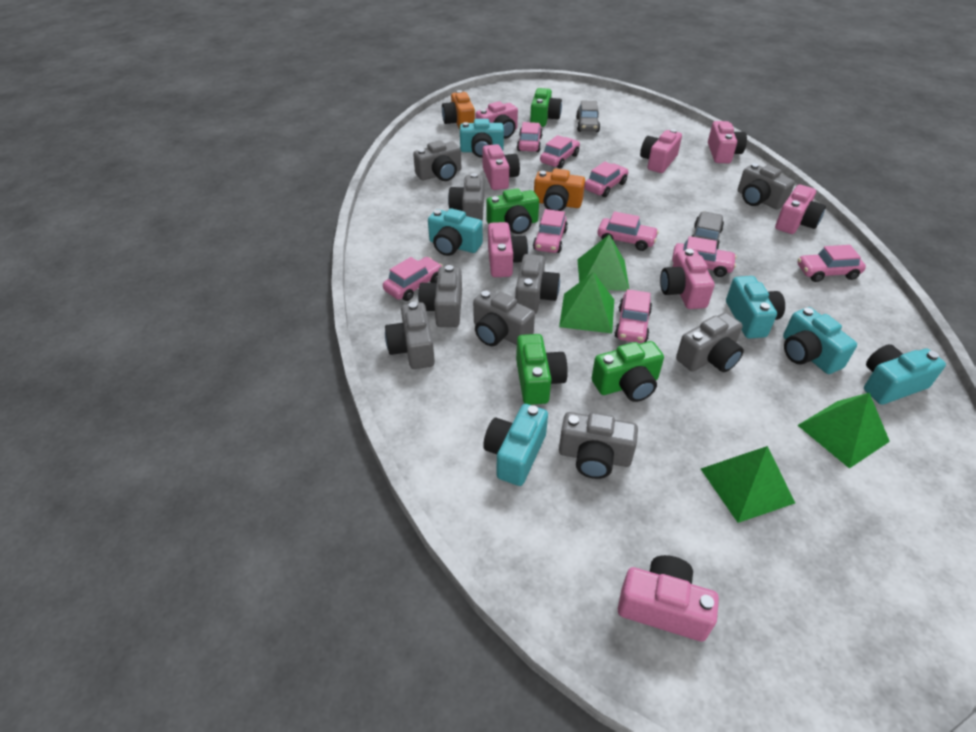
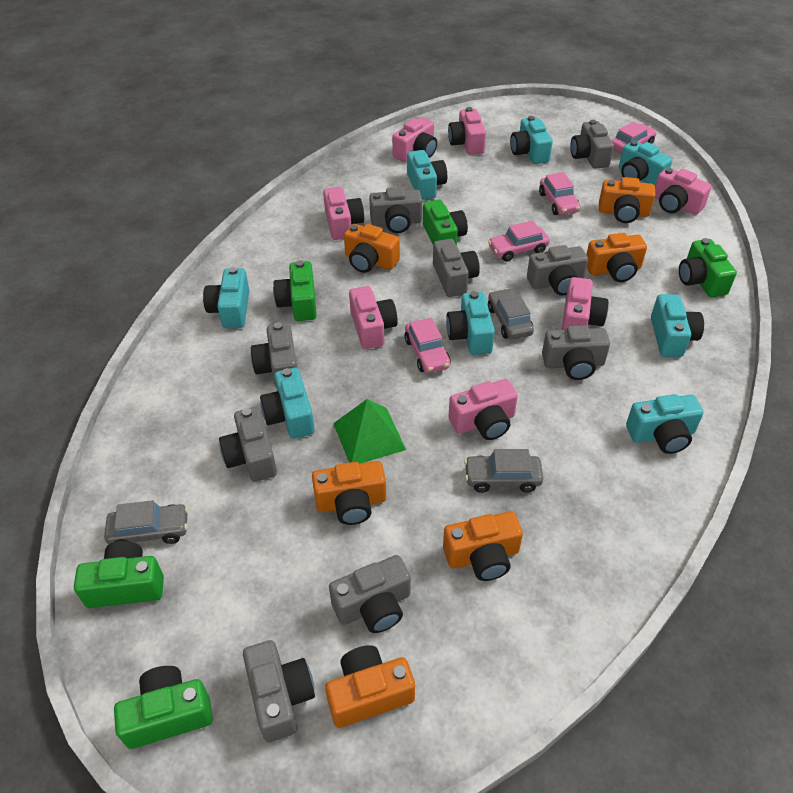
green camera: 4 -> 5
green pyramid: 4 -> 1
grey car: 2 -> 3
orange camera: 2 -> 6
pink camera: 8 -> 7
pink car: 9 -> 4
turquoise camera: 6 -> 8

